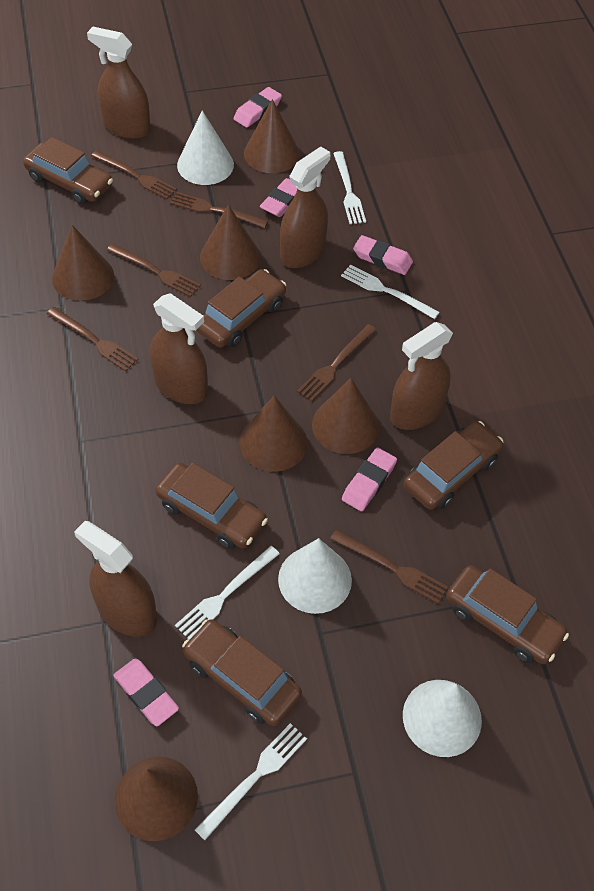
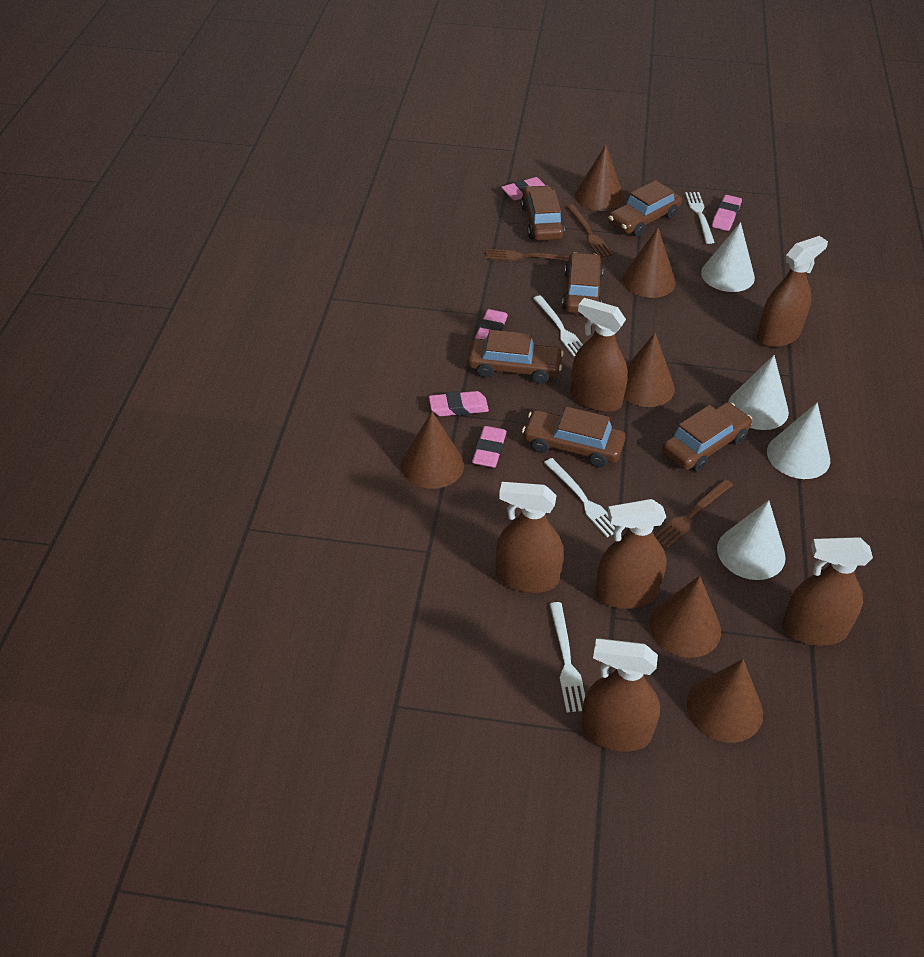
brown fork: 6 -> 3
brown spray bottle: 5 -> 6
white cone: 3 -> 4

